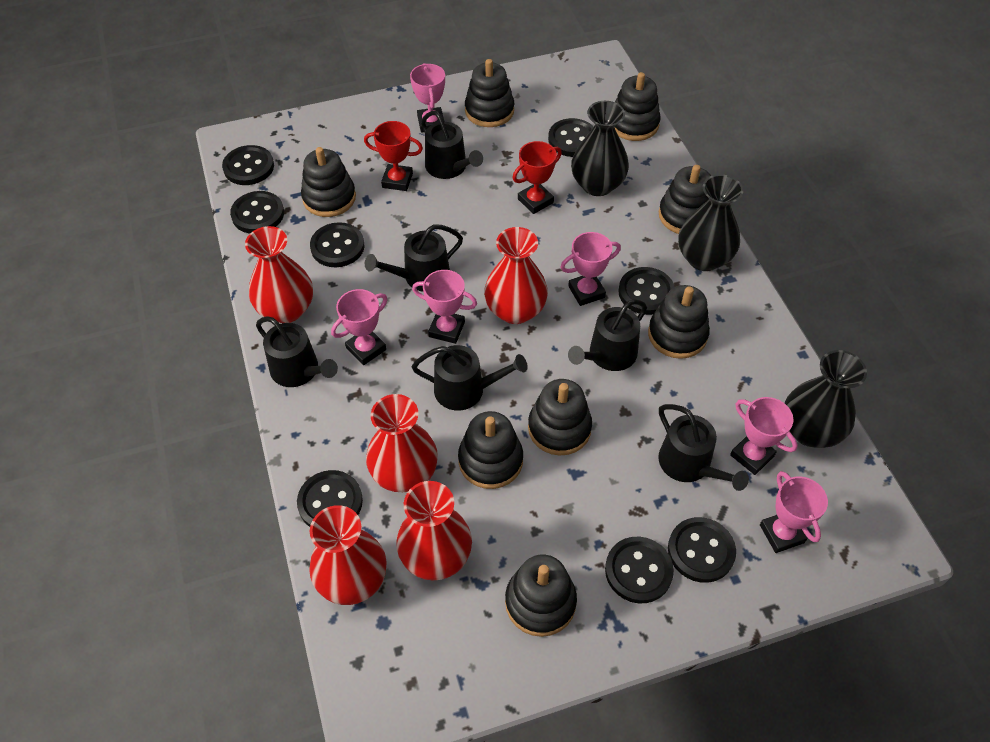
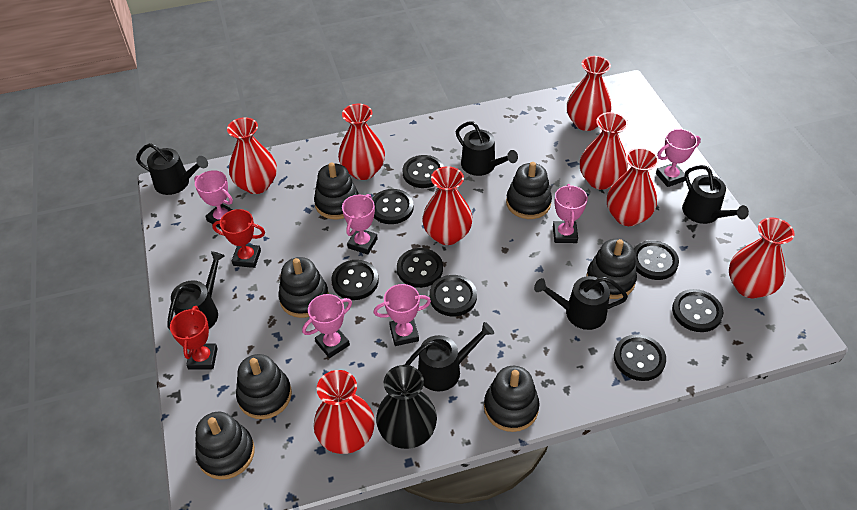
black stacking toy: 8 -> 7
black vase: 3 -> 1
red vase: 5 -> 8

